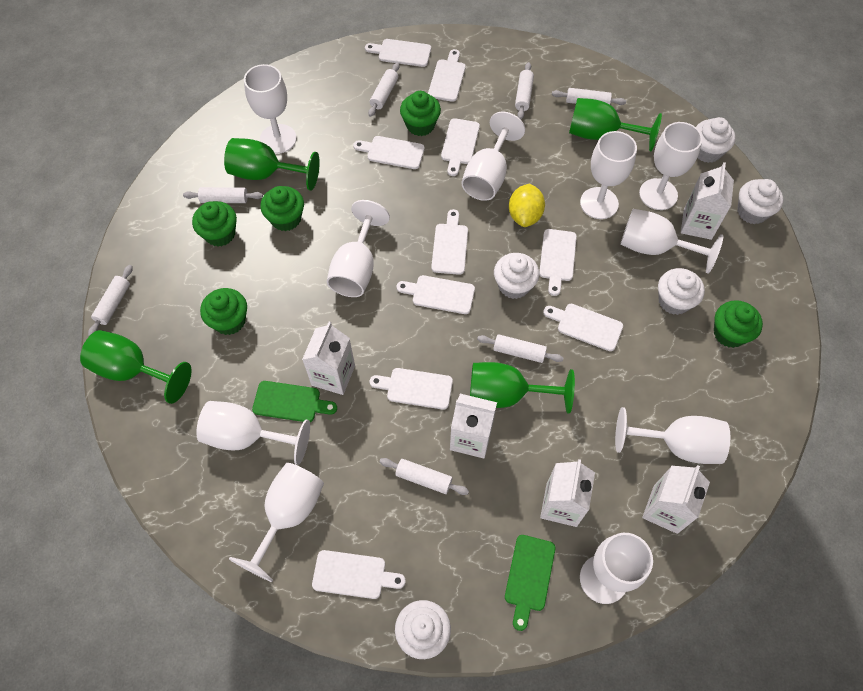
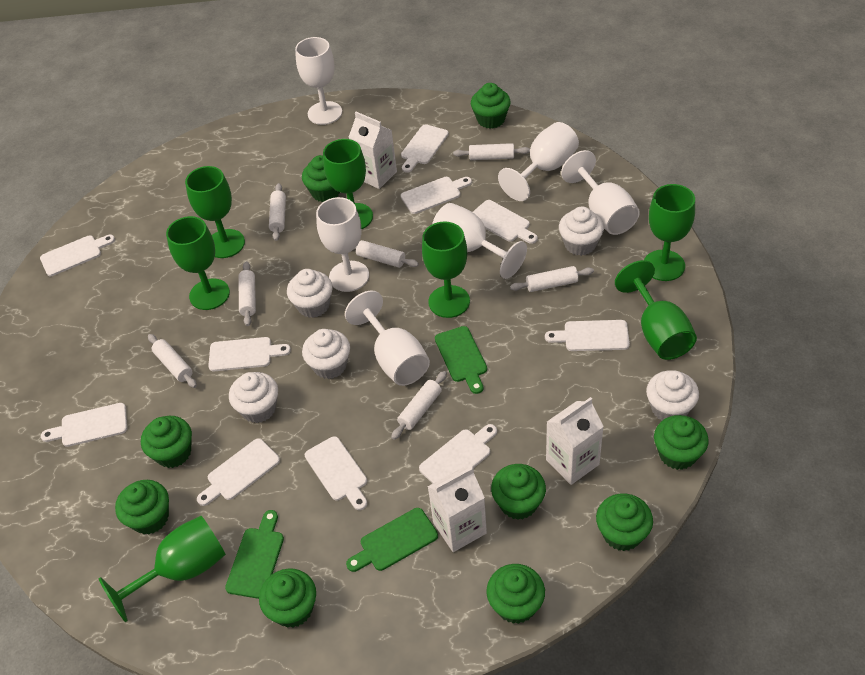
green cupcake: 5 -> 9
green cutting board: 2 -> 3
green goblet: 4 -> 7
white carton: 5 -> 3
white goblet: 10 -> 6
yellow lemon: 1 -> 0

